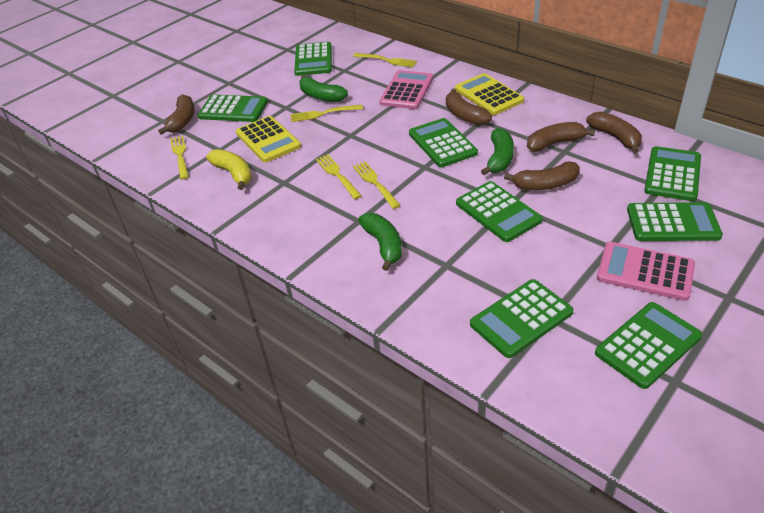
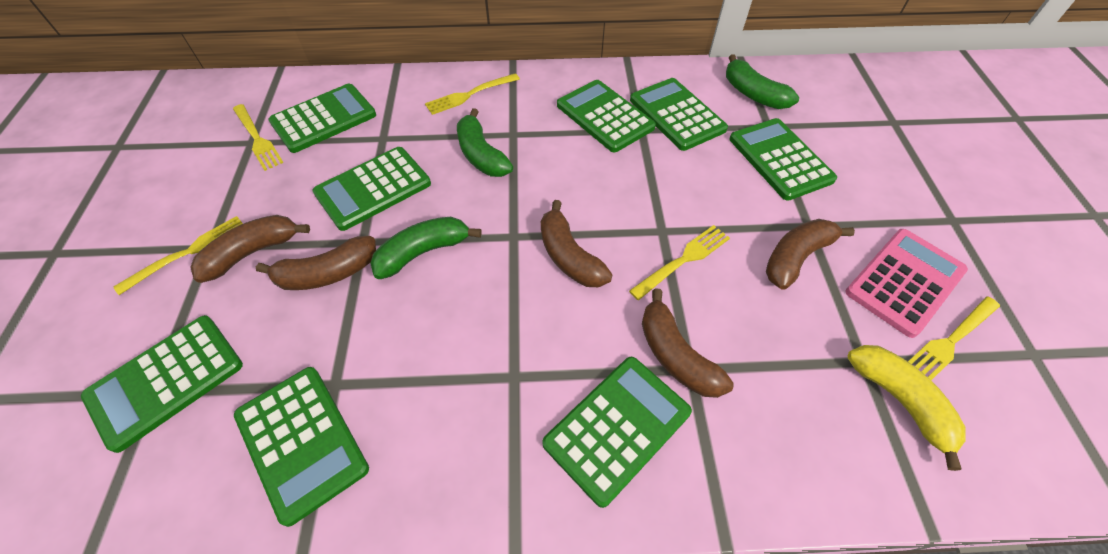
pink calculator: 2 -> 1
yellow calculator: 2 -> 0

